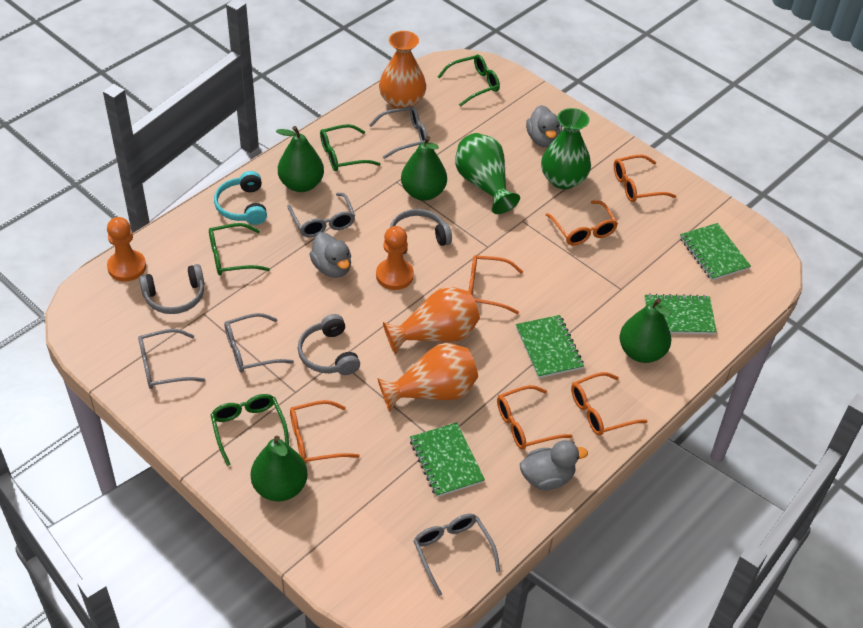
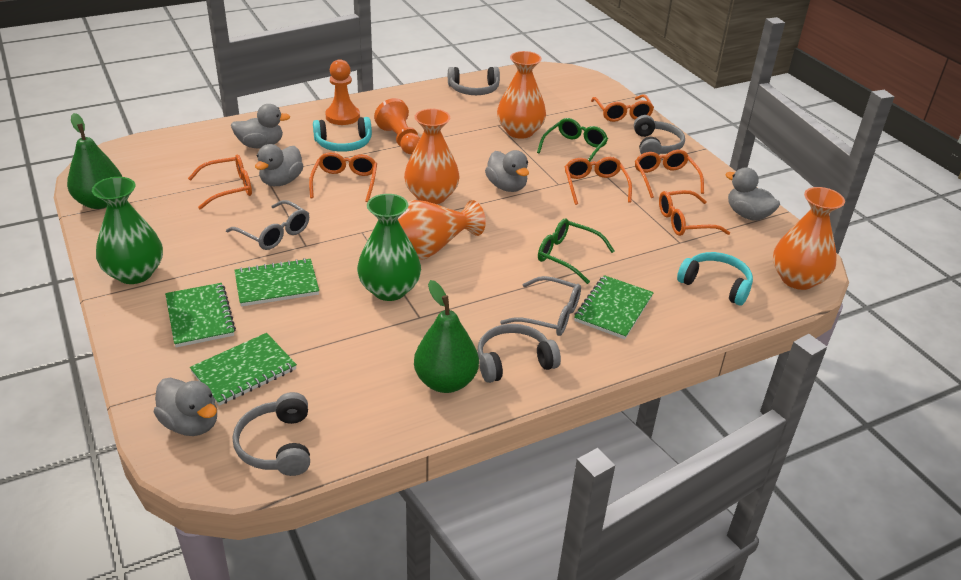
green glasses: 4 -> 2
green pear: 4 -> 2
grey duck: 3 -> 5
grey glasses: 5 -> 2
grey headphones: 3 -> 4
orange vase: 3 -> 4
turquoise headphones: 1 -> 2

